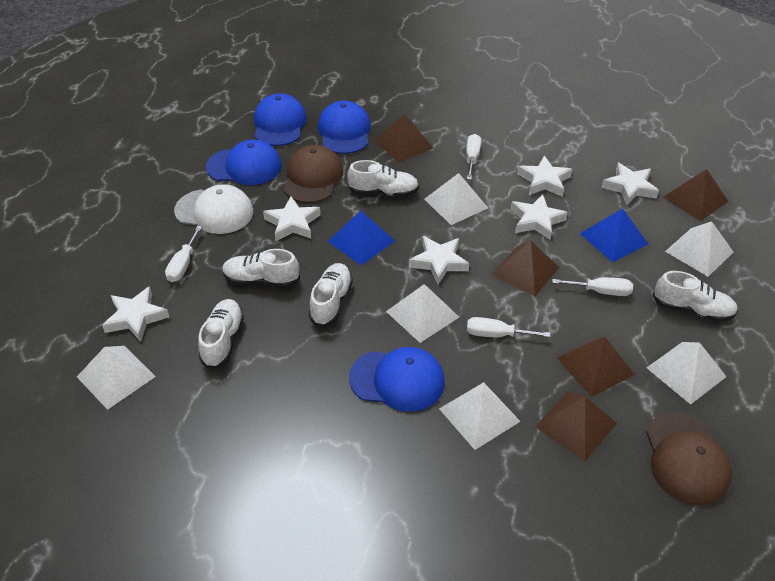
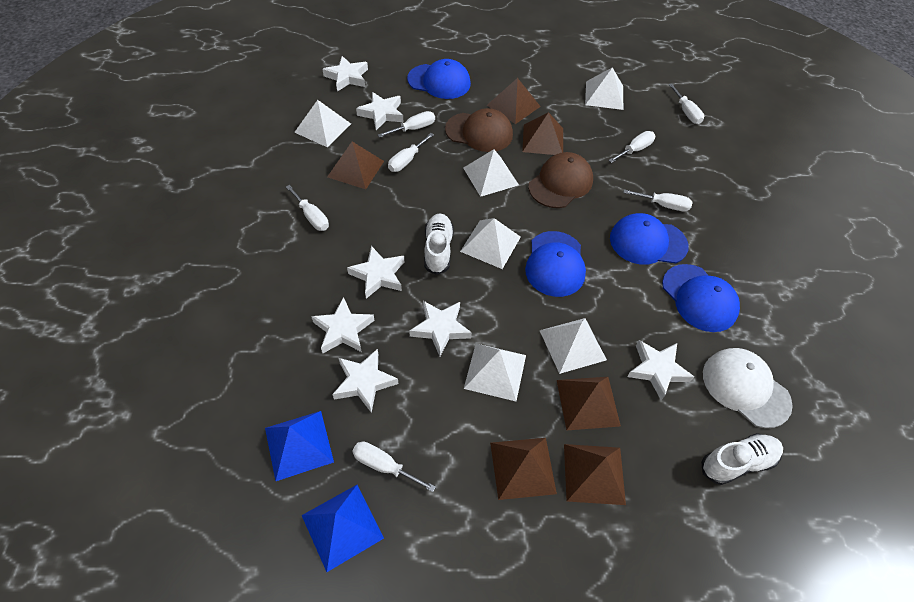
brown pyramid: 5 -> 6
white screwdriver: 4 -> 7
white shoe: 5 -> 2
white star: 6 -> 7

